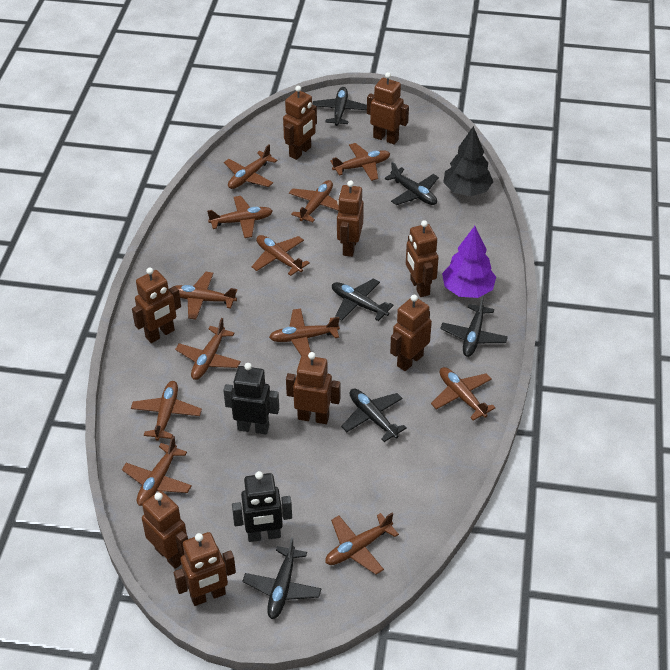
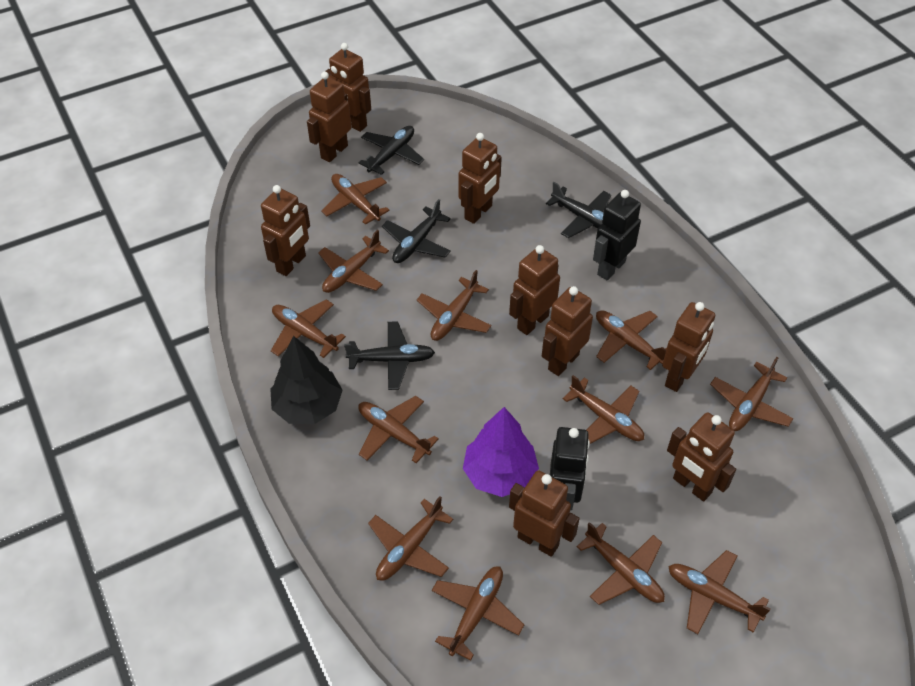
black plane: 6 -> 4

